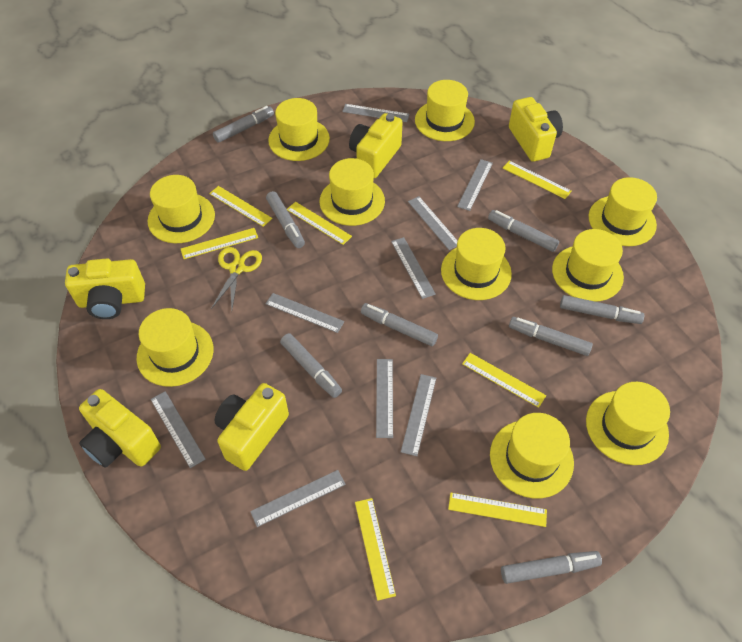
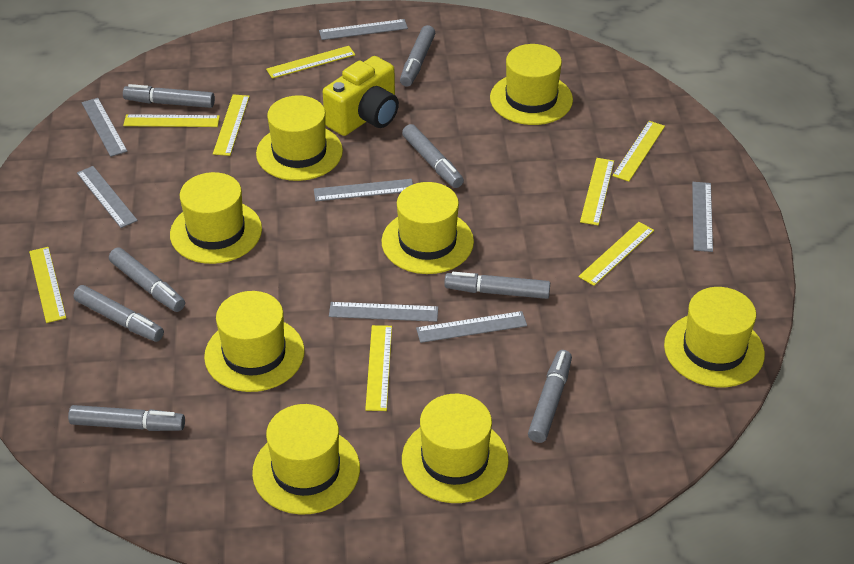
grey ruler: 9 -> 7
yellow camera: 5 -> 1
yellow hat: 10 -> 8
yellow ruler: 7 -> 8
yellow scissors: 1 -> 0

